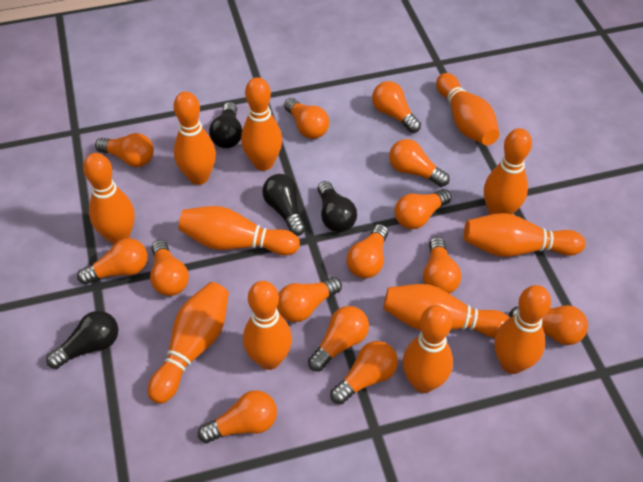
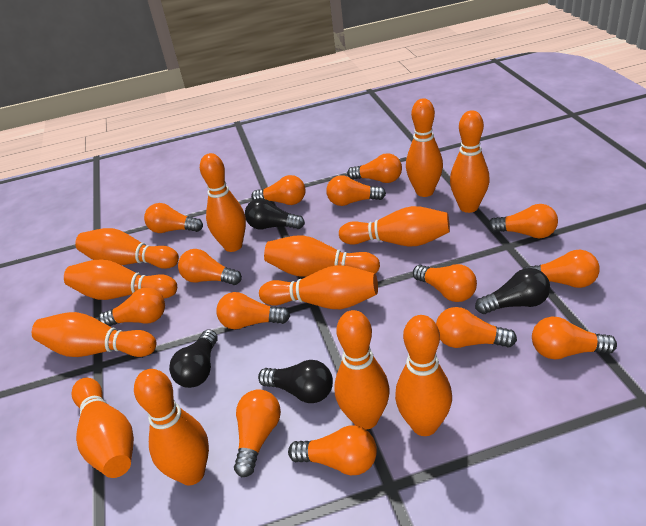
orange bowling pin: 12 -> 13

